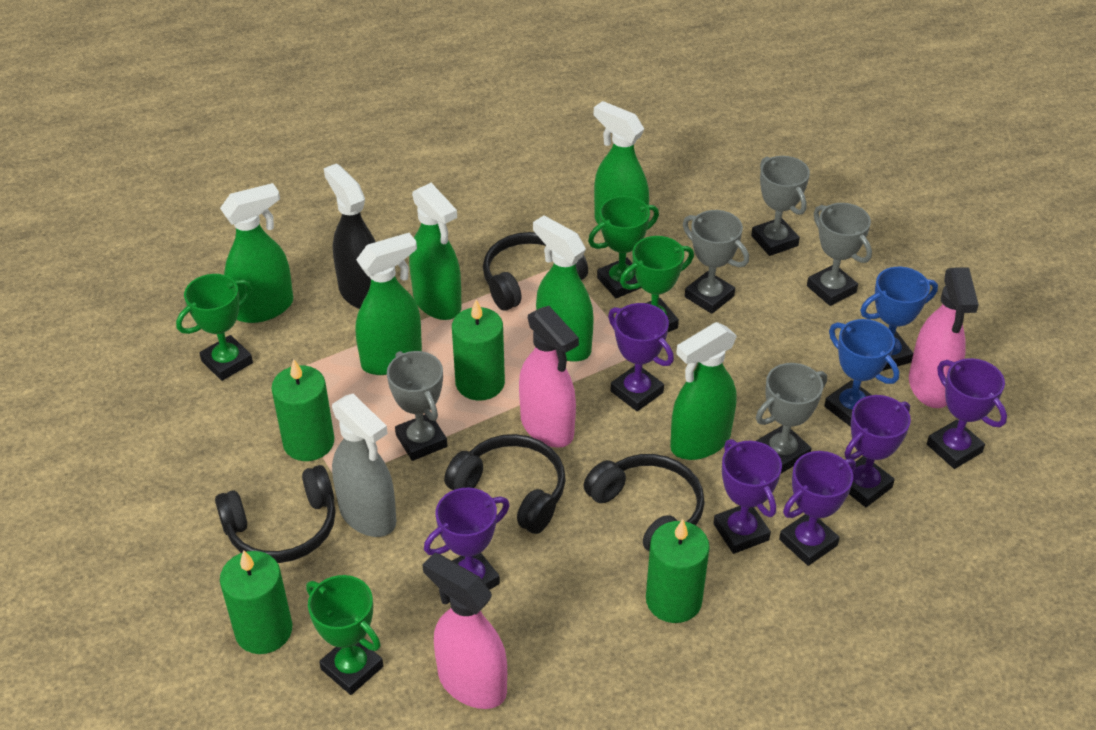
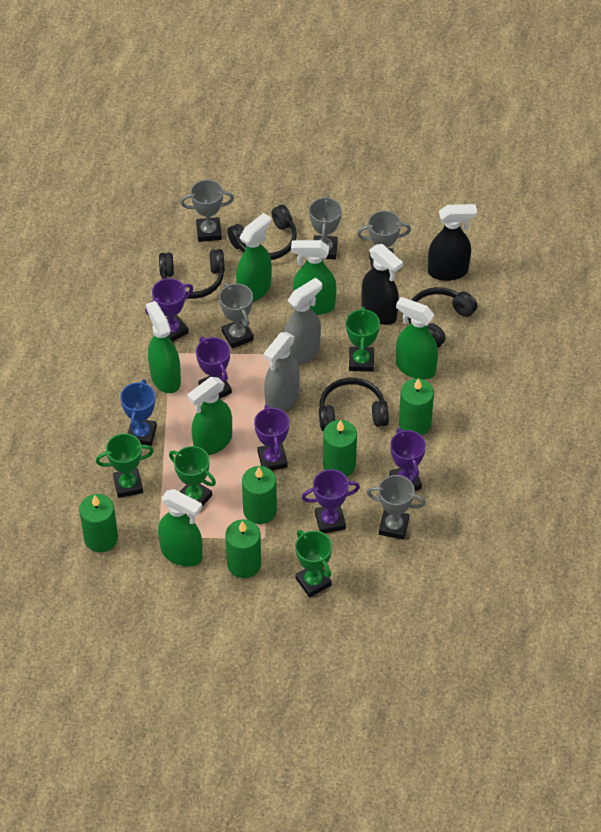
black spray bottle: 1 -> 2
blue trophy: 2 -> 1
green candle: 4 -> 5
grey spray bottle: 1 -> 2
pink spray bottle: 3 -> 0
purple trophy: 6 -> 5

